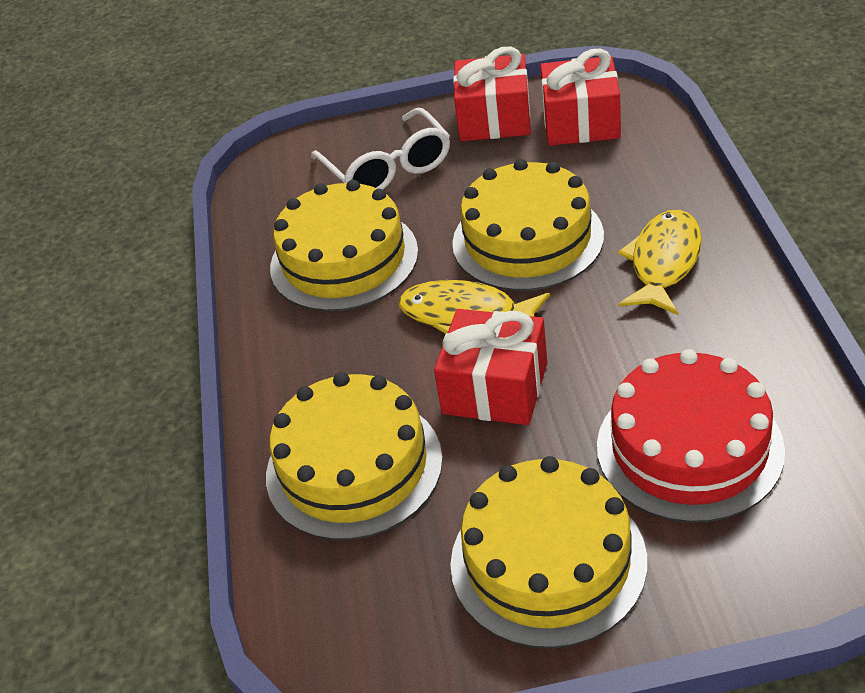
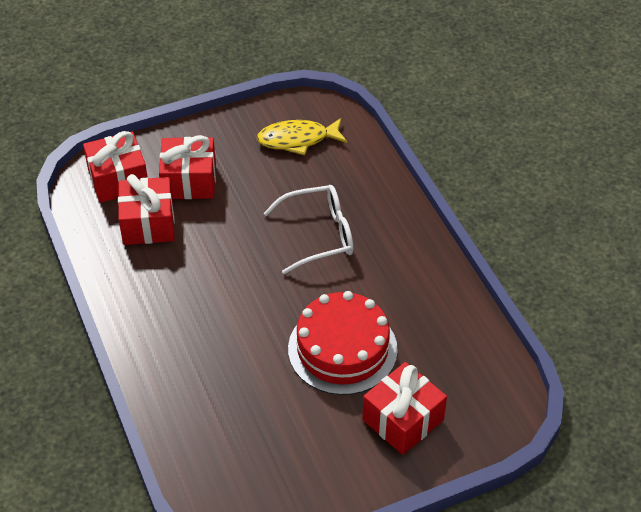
red gift: 3 -> 4
yellow cake: 4 -> 0
yellow fish: 2 -> 1

